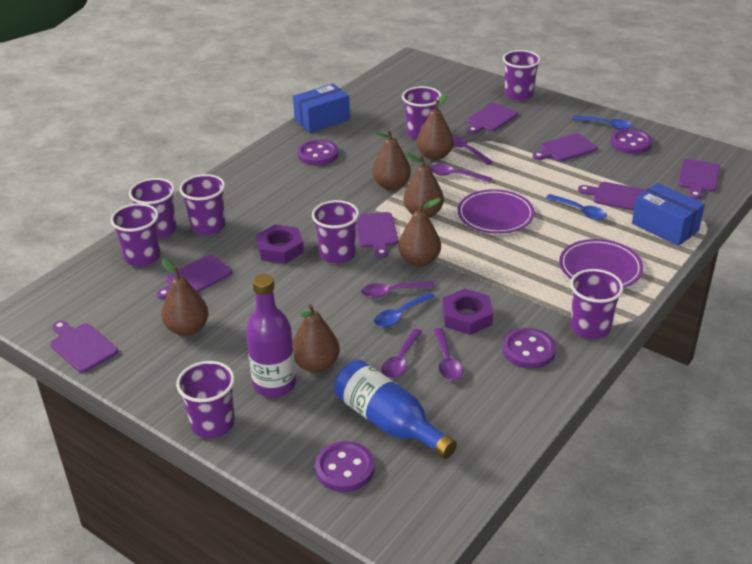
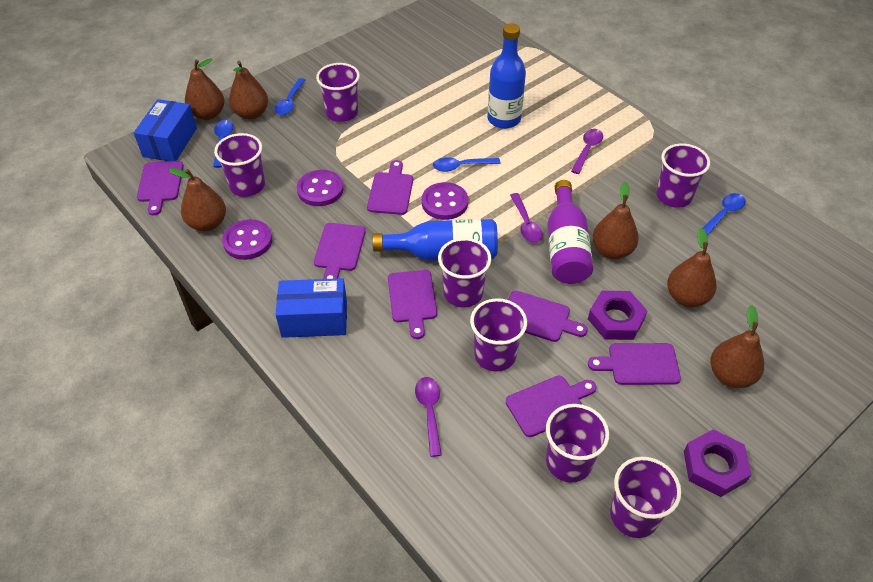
blue bottle: 1 -> 2
blue spoon: 3 -> 4
purple button: 4 -> 3
purple cup: 8 -> 7
purple plate: 2 -> 0
purple spoon: 5 -> 3

